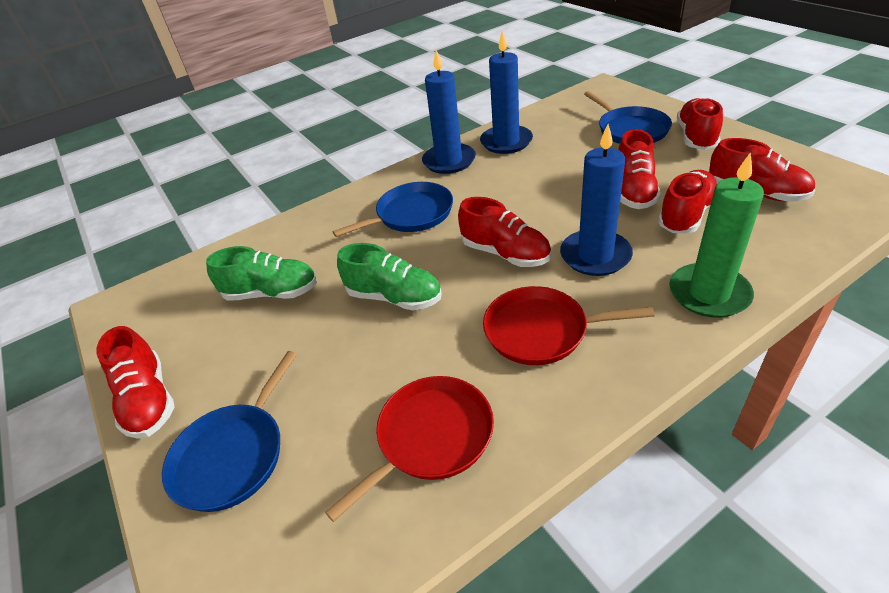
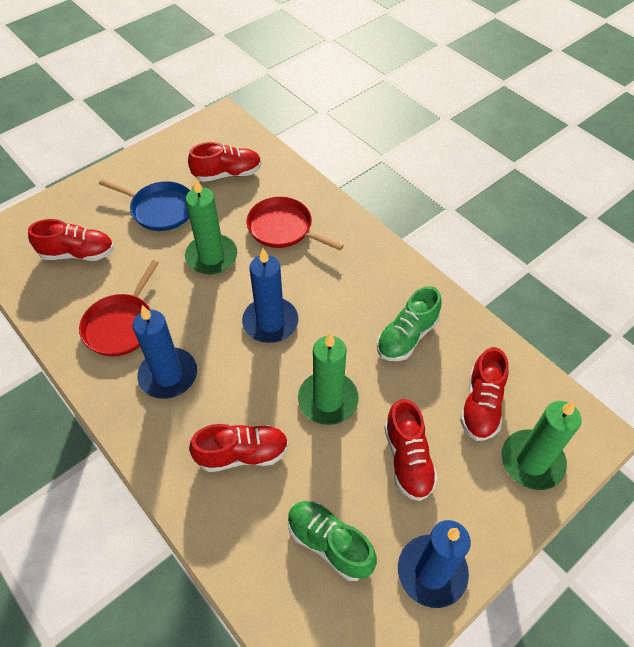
blue pan: 3 -> 1
green candle: 1 -> 3
red shoe: 6 -> 5

